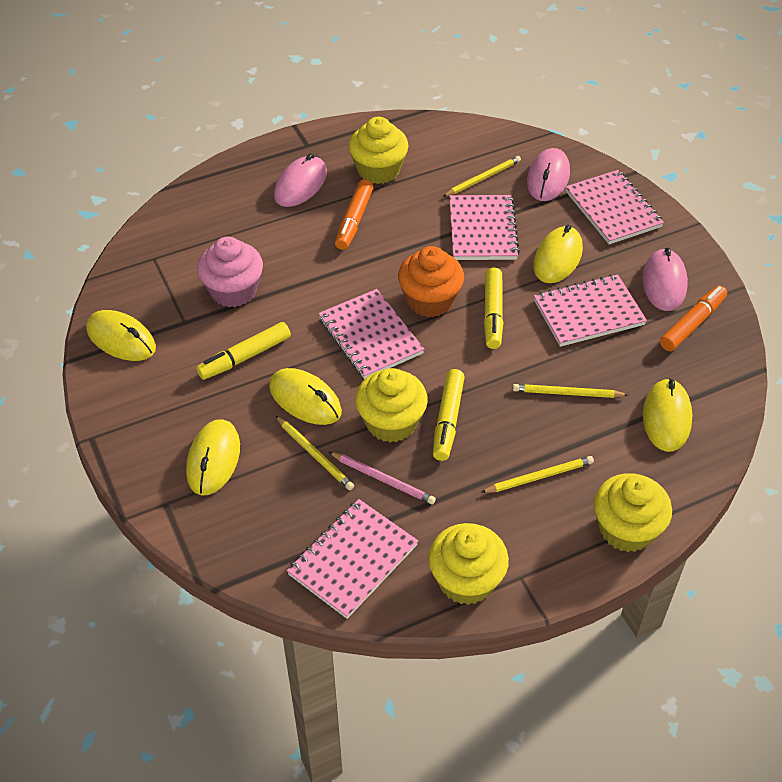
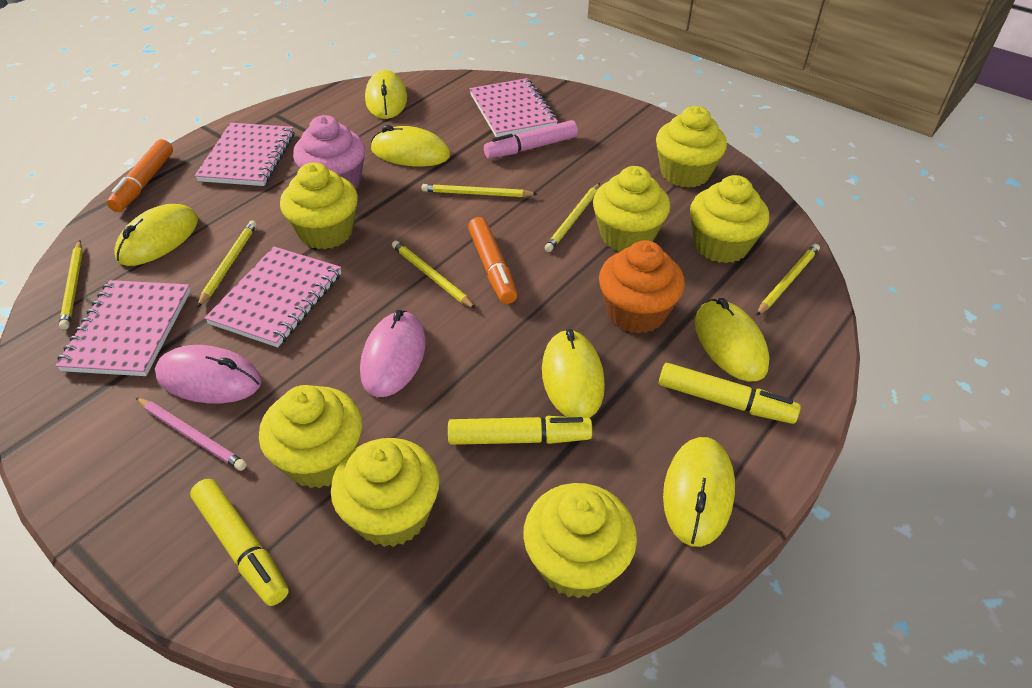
pink marker: 0 -> 1
pink mouse: 3 -> 2
pink notebook: 5 -> 4
yellow cupcake: 4 -> 7
yellow mouse: 5 -> 6
yellow pencil: 4 -> 6

